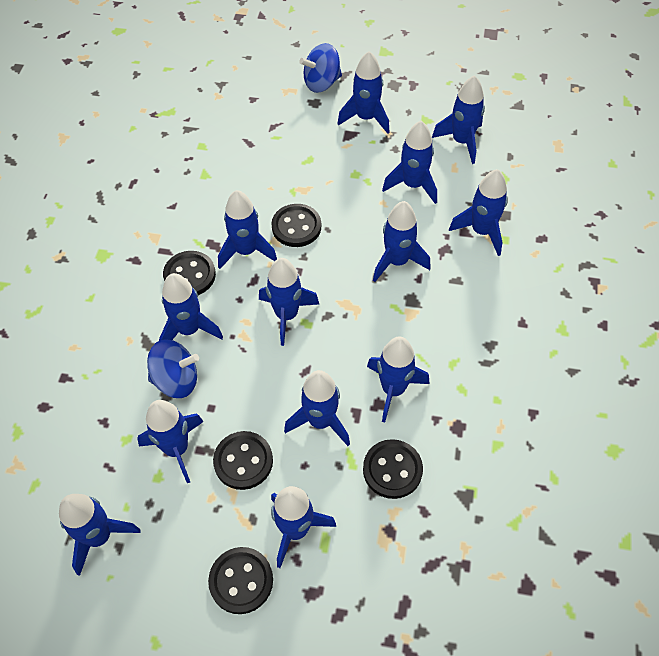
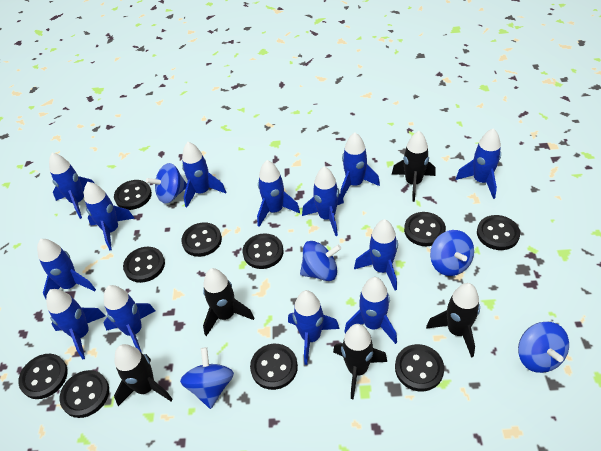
black button: 5 -> 10
black rocket: 0 -> 5
blue spinning top: 2 -> 5

